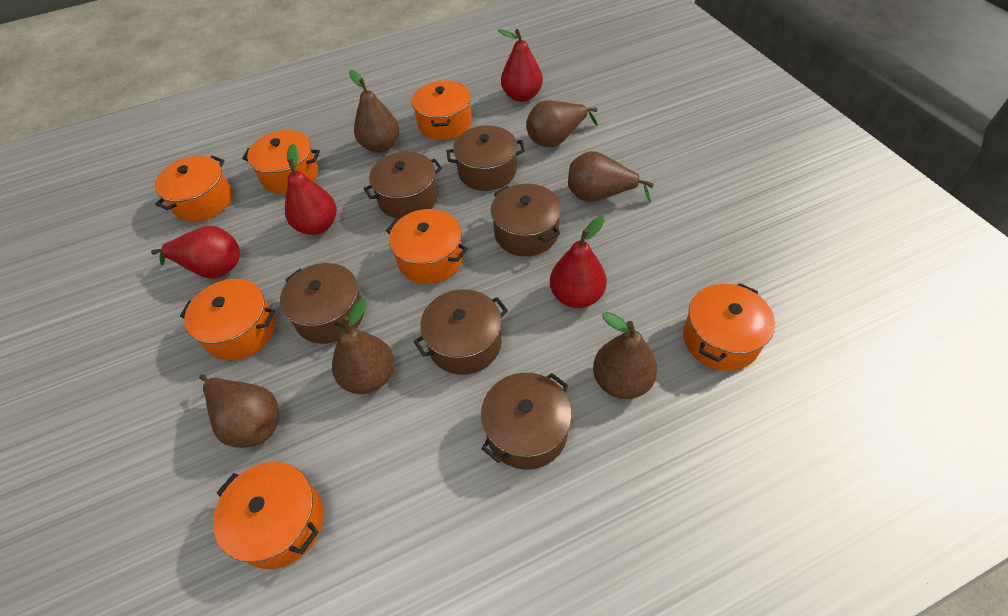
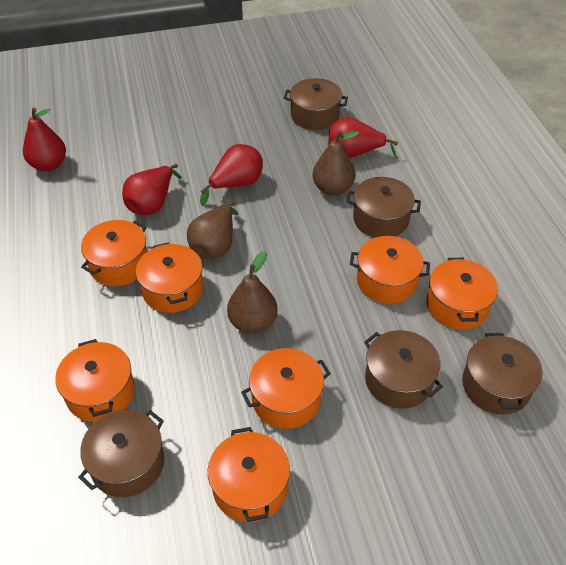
brown pear: 6 -> 3
brown pot: 6 -> 5

